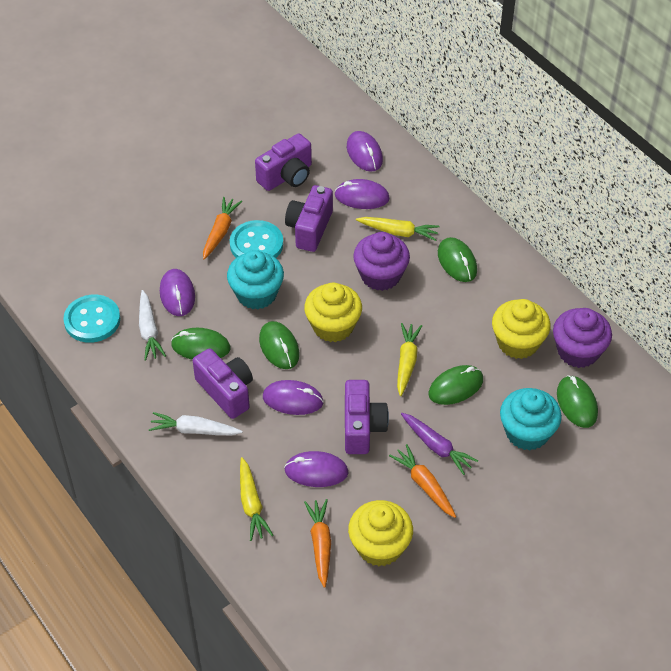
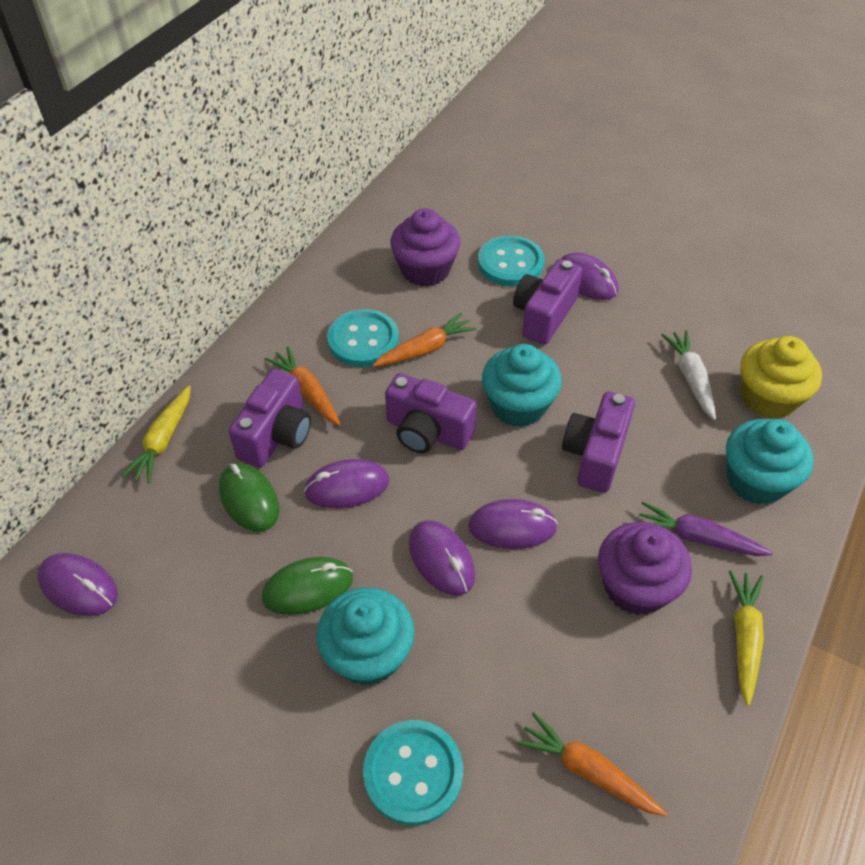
green mouse: 5 -> 2
turquoise button: 2 -> 3
turquoise cupcake: 2 -> 3
white carrot: 2 -> 1
yellow carrot: 3 -> 2
yellow cupcake: 3 -> 1

